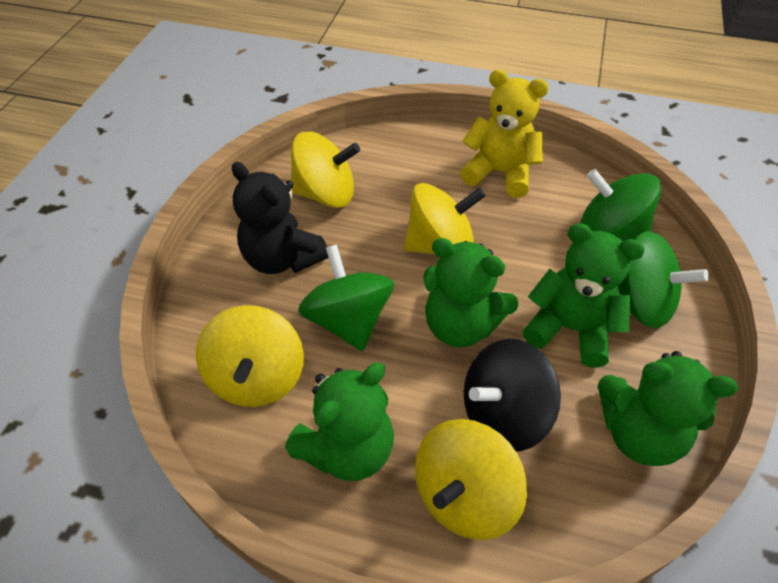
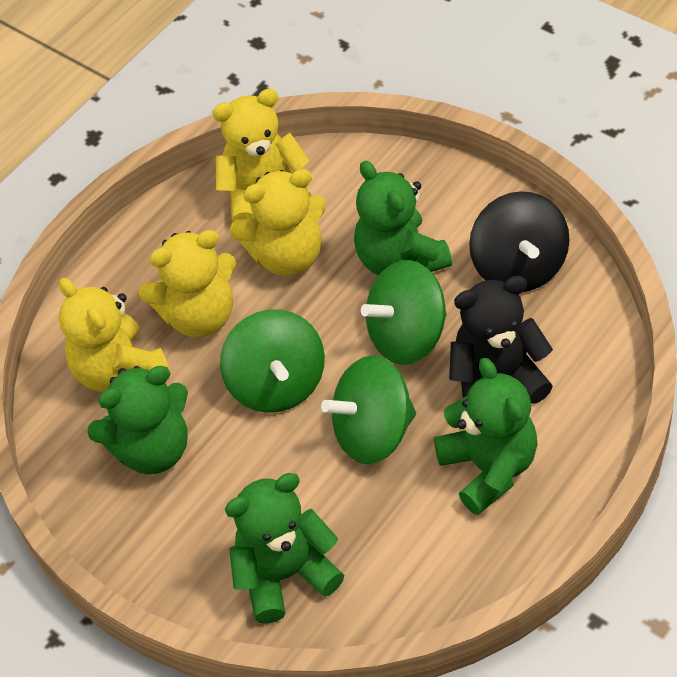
yellow spinning top: 4 -> 0
yellow teddy bear: 1 -> 4

